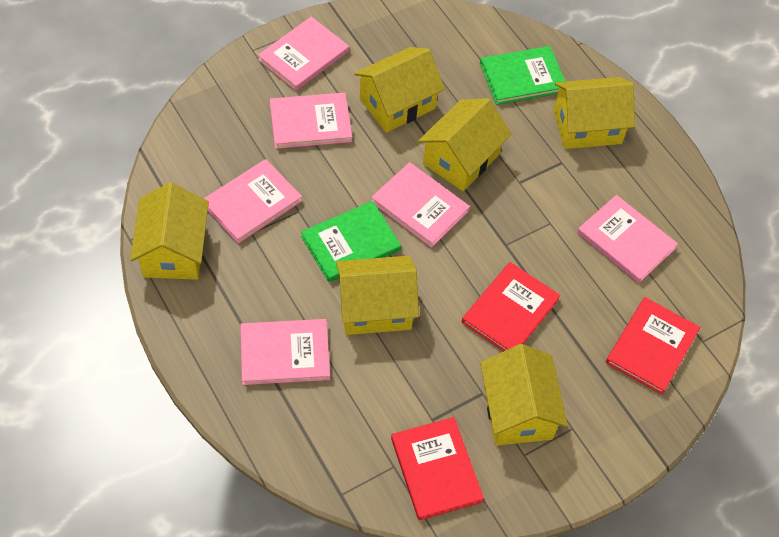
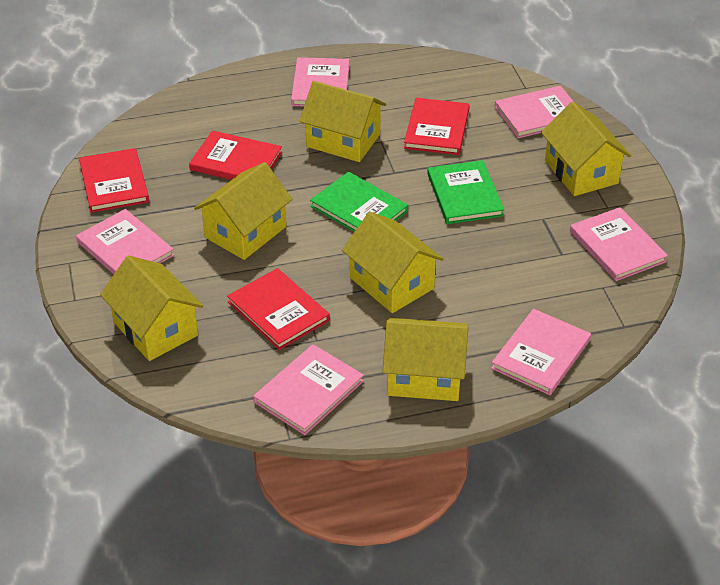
red book: 3 -> 4

